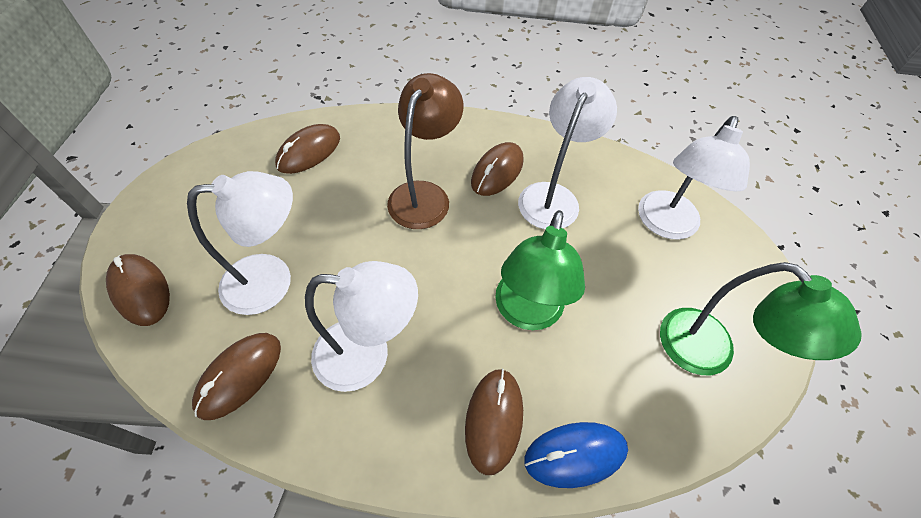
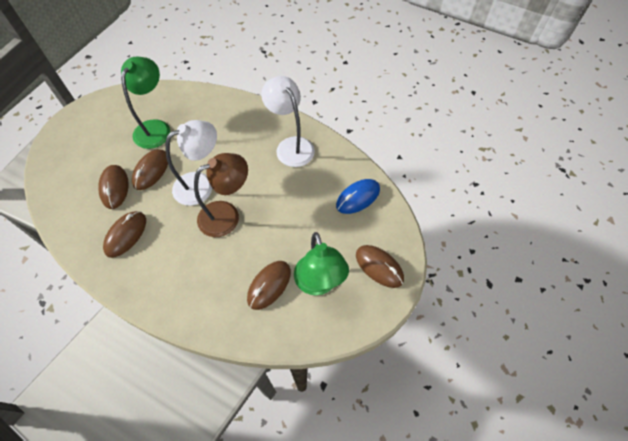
white lamp: 4 -> 2

